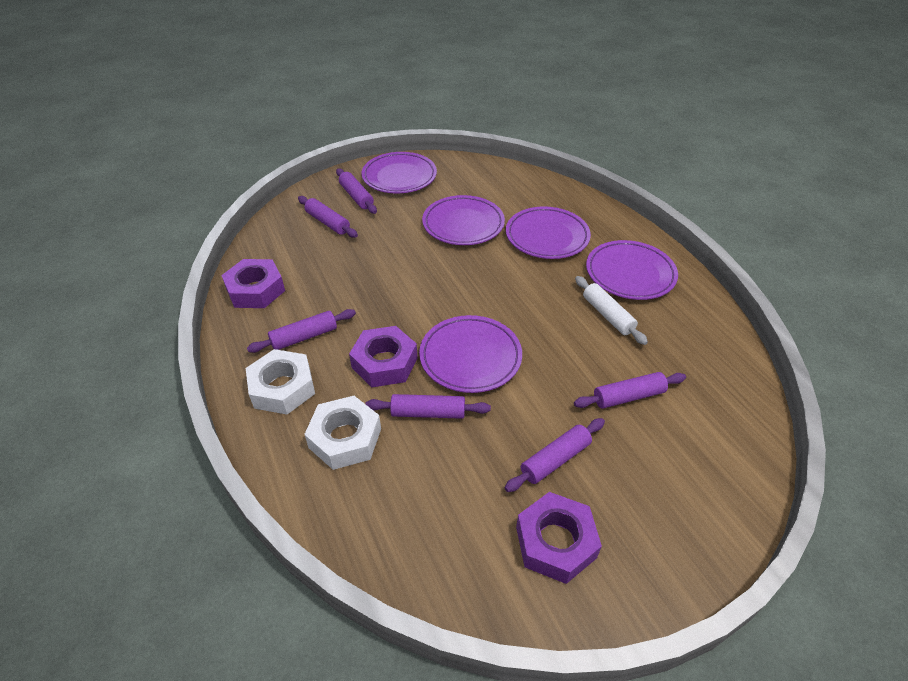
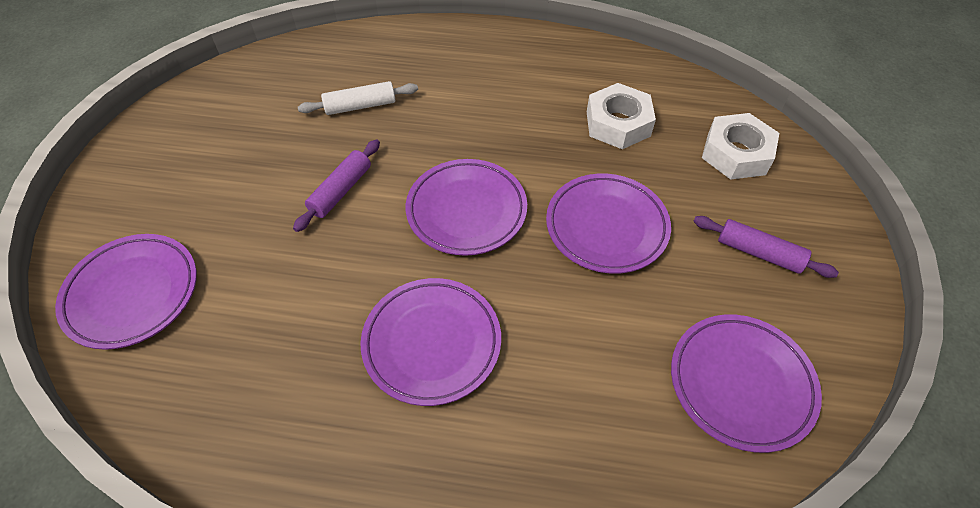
purple nut: 3 -> 0
purple rolling pin: 6 -> 2

